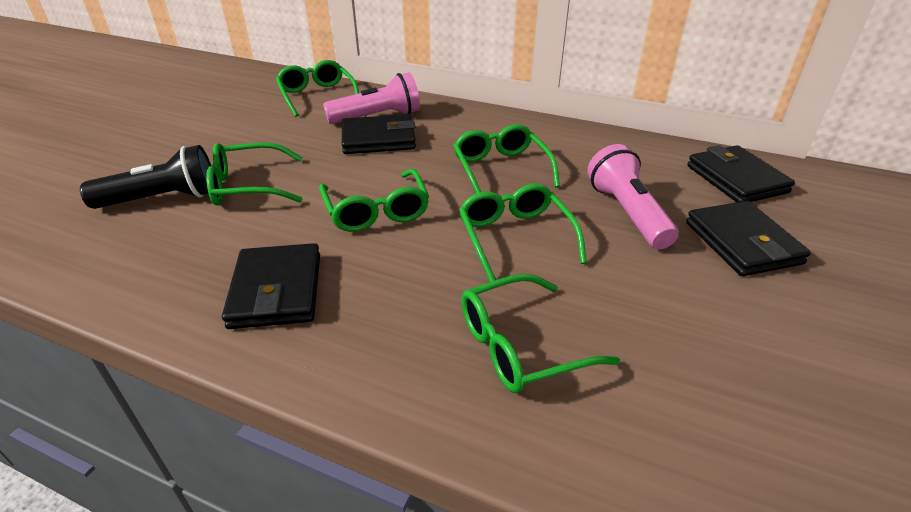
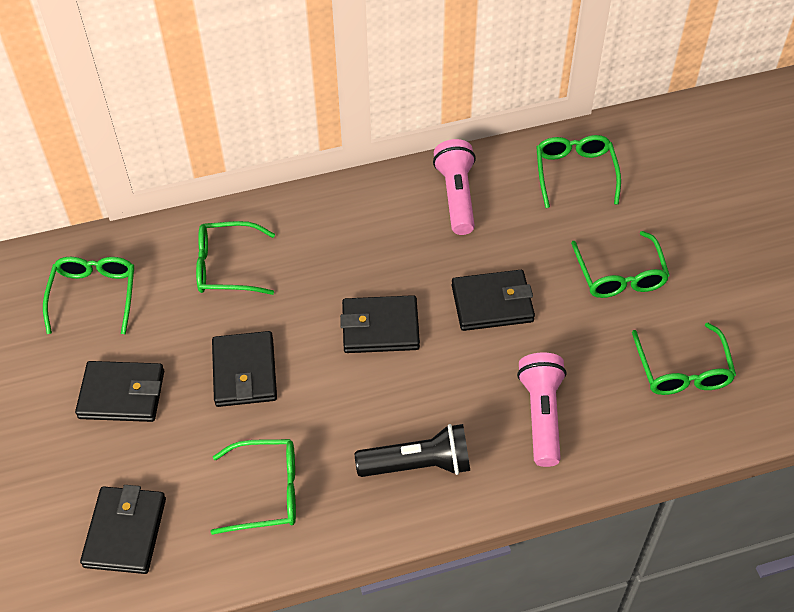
black wallet: 4 -> 5

